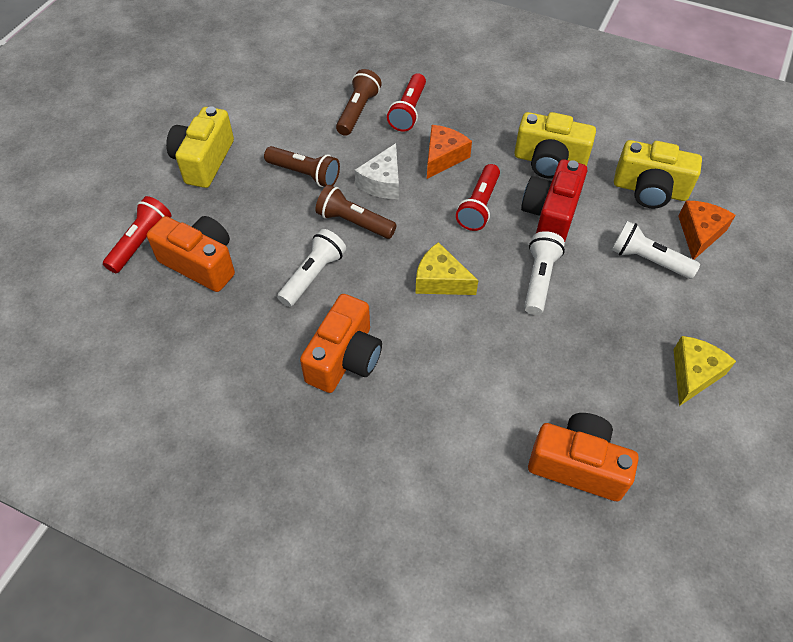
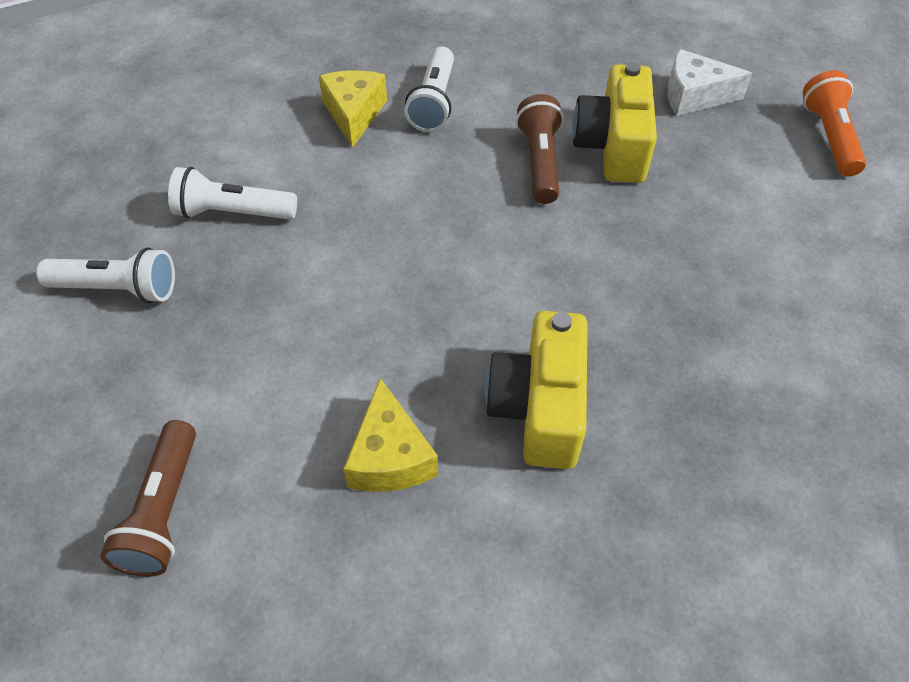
brown flashlight: 3 -> 2
orange camera: 3 -> 0
orange cheese: 2 -> 0
orange flashlight: 0 -> 1
red camera: 1 -> 0
red flashlight: 3 -> 0
yellow camera: 3 -> 2

